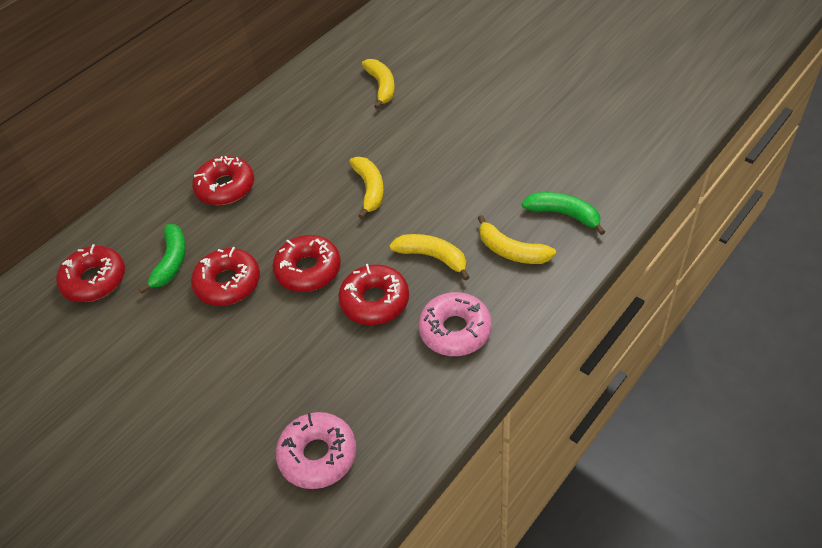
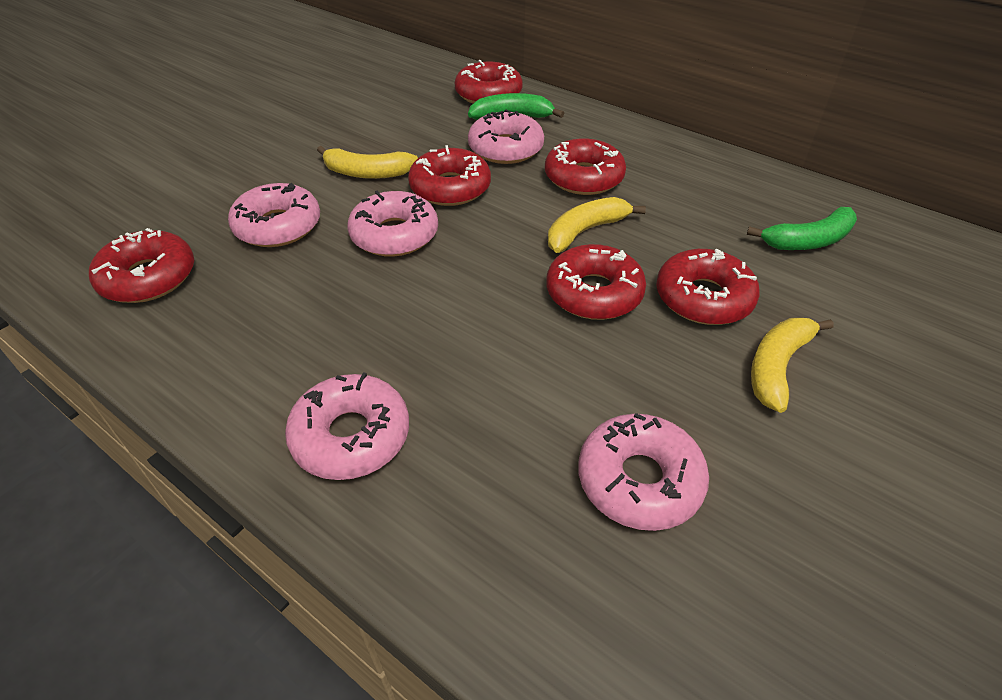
pink donut: 2 -> 5
red donut: 5 -> 6
yellow banana: 4 -> 3

